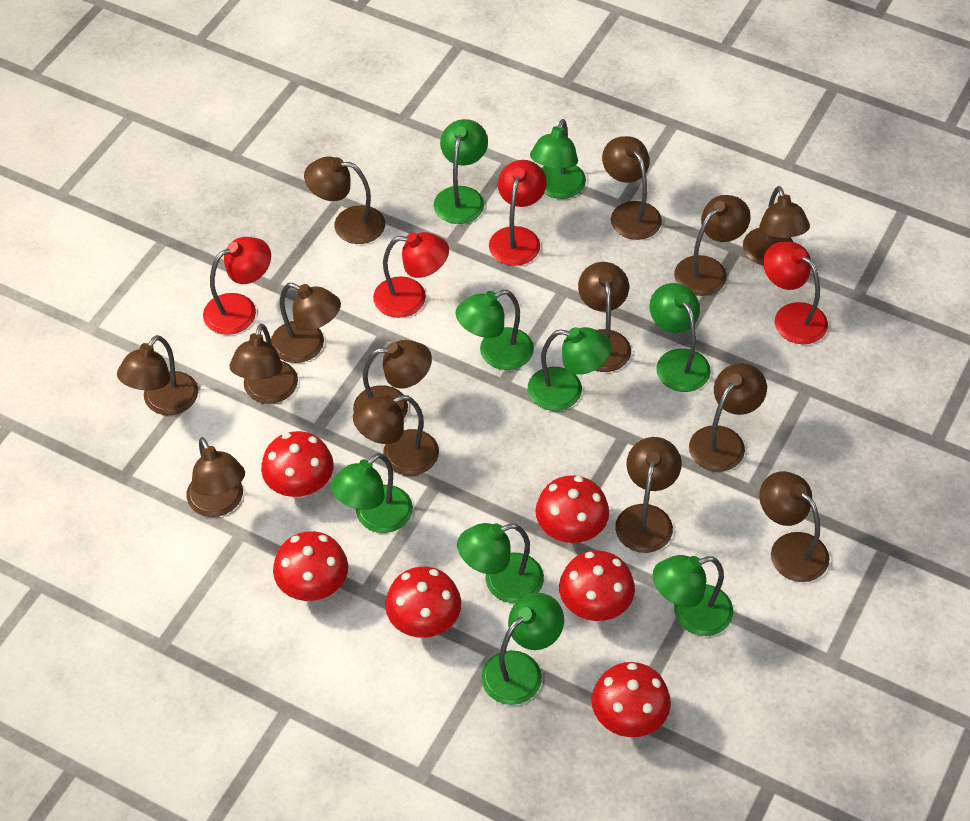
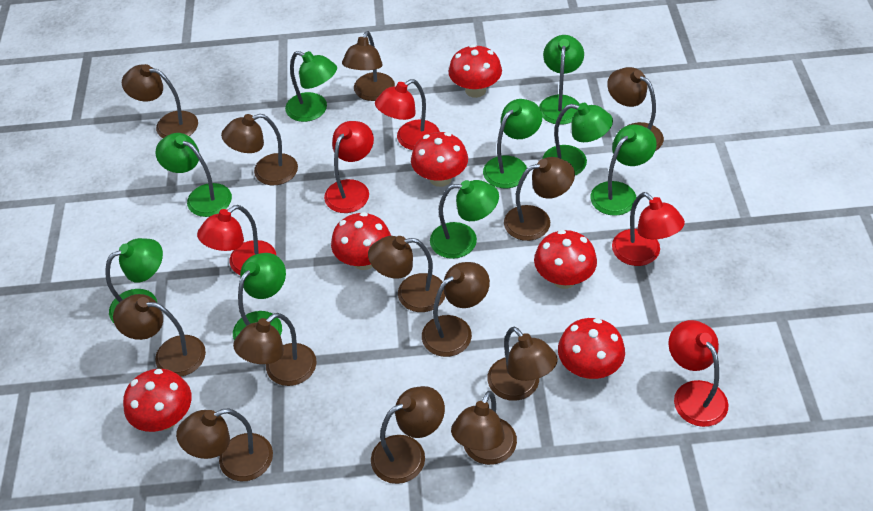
brown lamp: 14 -> 13
red lamp: 4 -> 5

